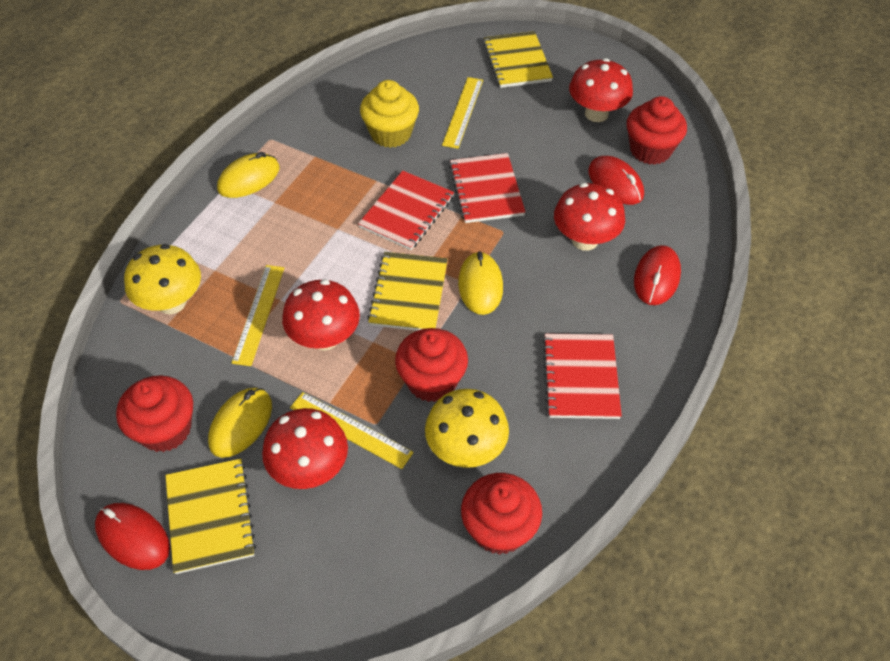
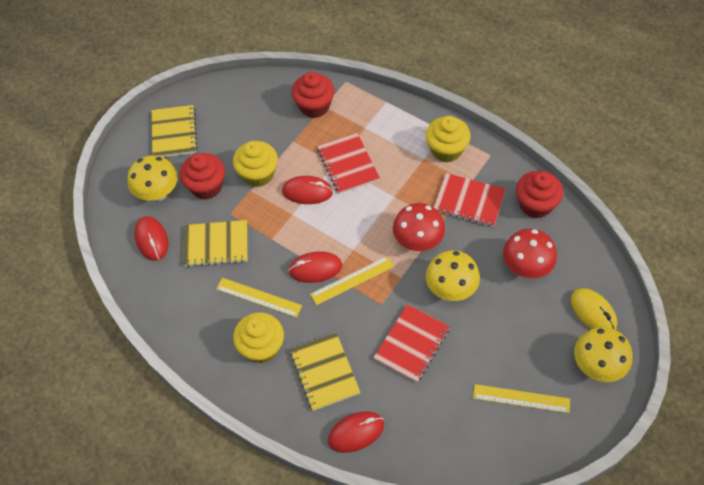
red cupcake: 4 -> 3
red mouse: 3 -> 4
red mushroom: 4 -> 2
yellow cupcake: 1 -> 3
yellow mouse: 3 -> 1
yellow mushroom: 2 -> 3

